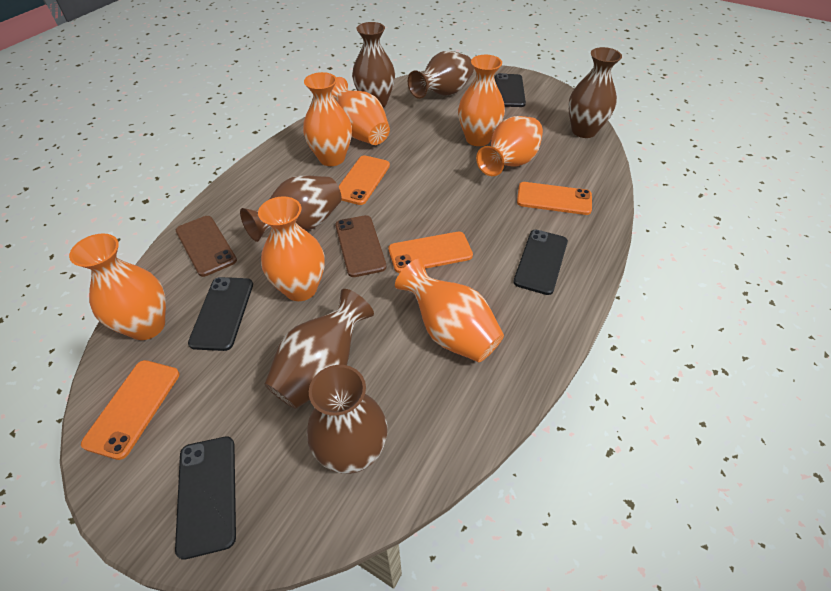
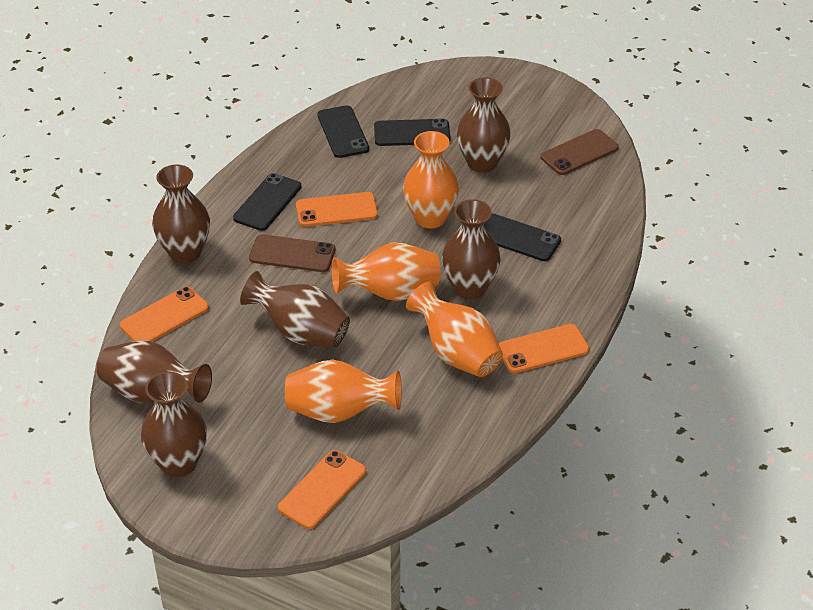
orange vase: 7 -> 4

